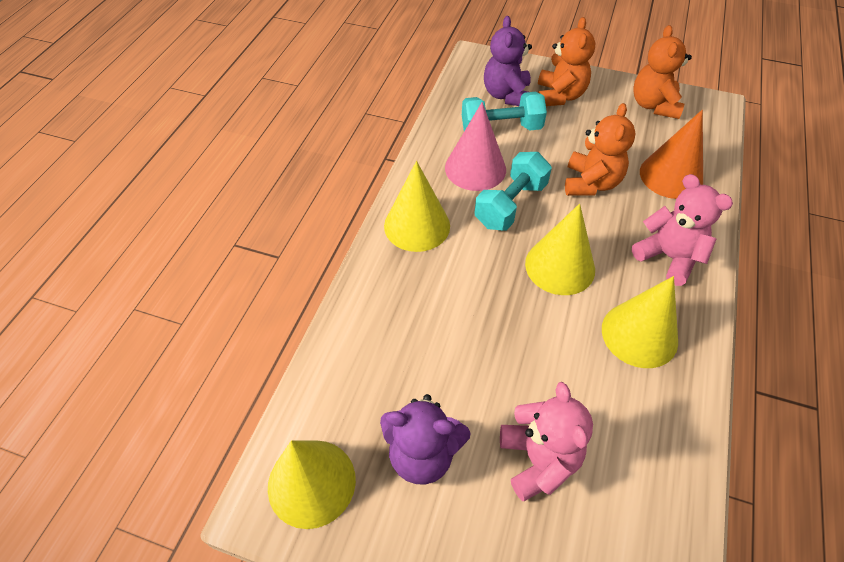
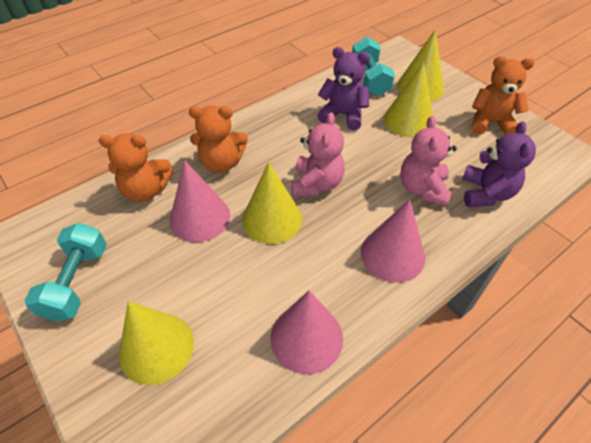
orange cone: 1 -> 0
pink cone: 1 -> 3

